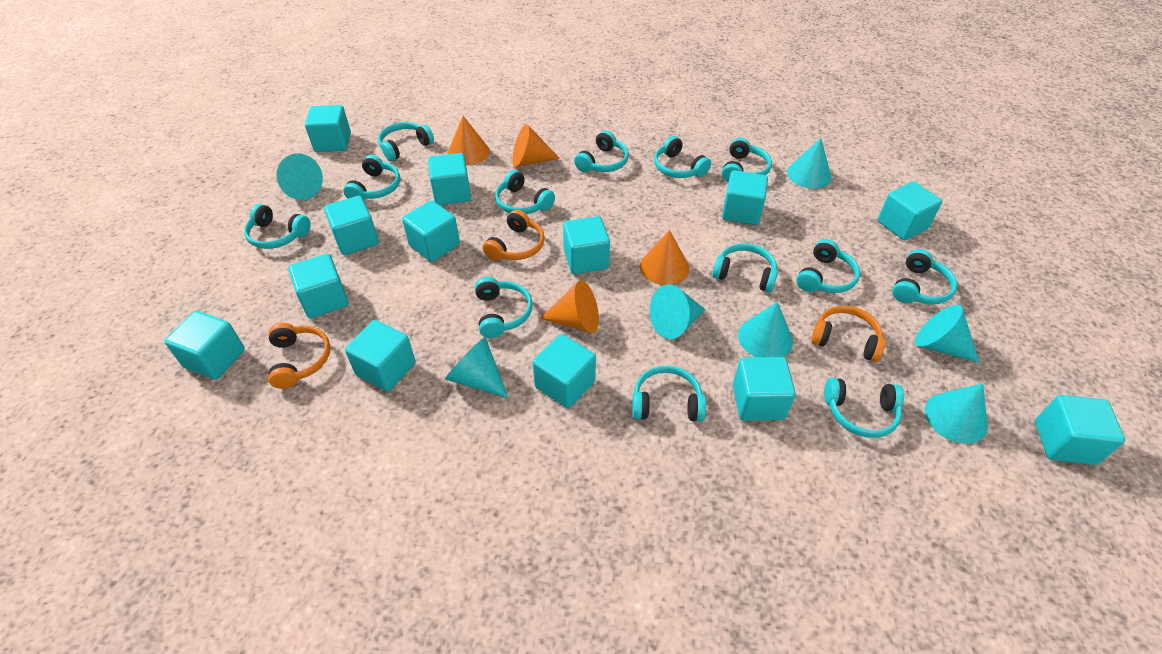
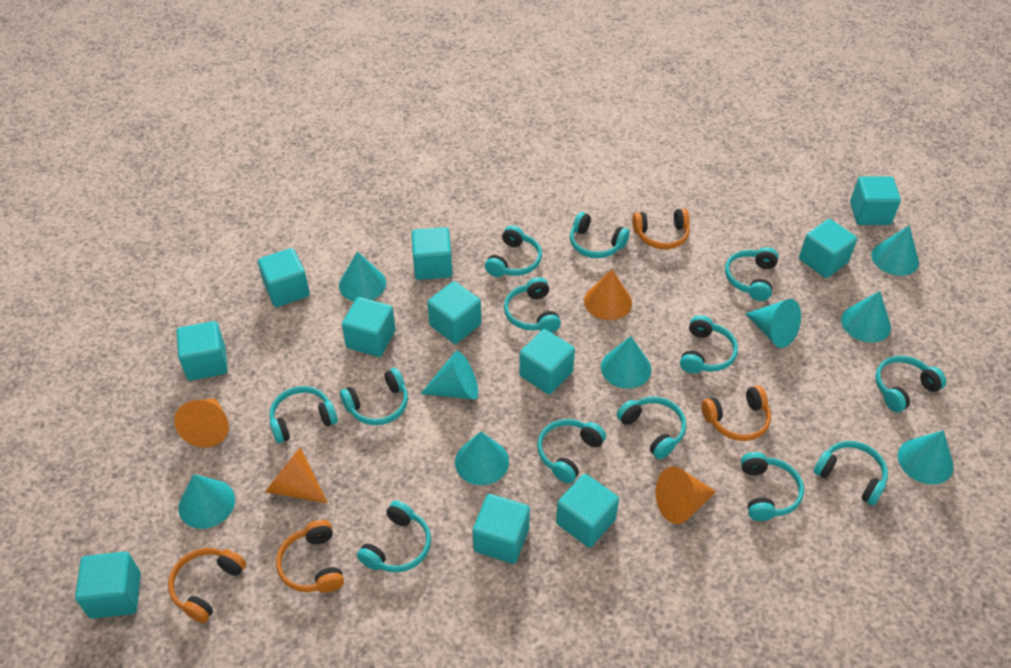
orange headphones: 3 -> 4
turquoise cone: 7 -> 9
turquoise cube: 13 -> 11

